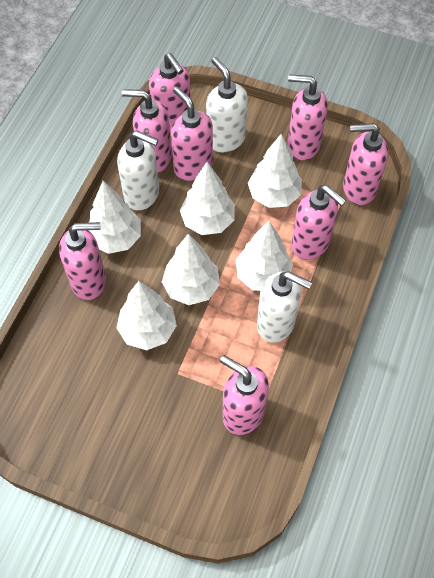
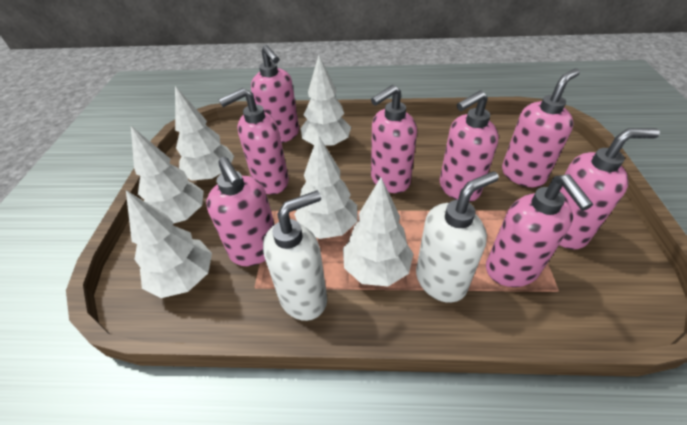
white soap dispenser: 3 -> 2

